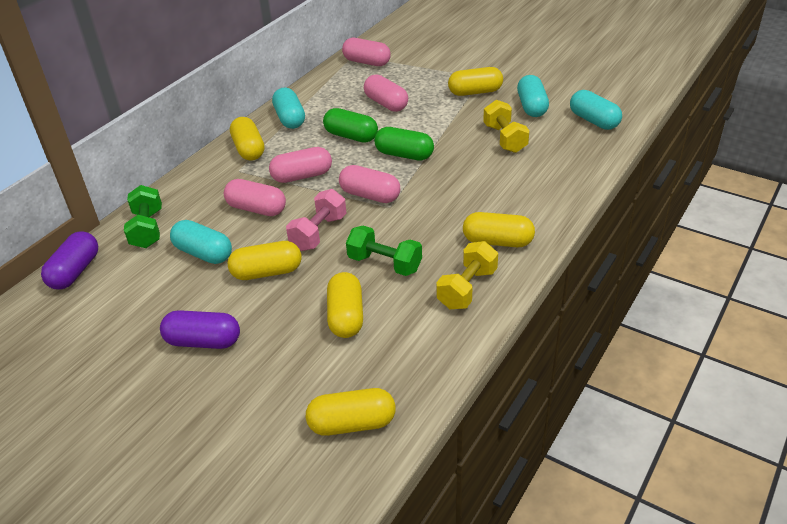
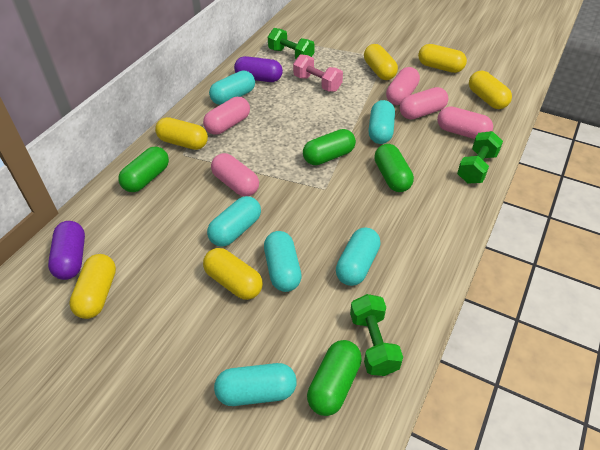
green capsule: 2 -> 4
green dumbbell: 2 -> 3
turquoise capsule: 4 -> 6
yellow dumbbell: 2 -> 0

